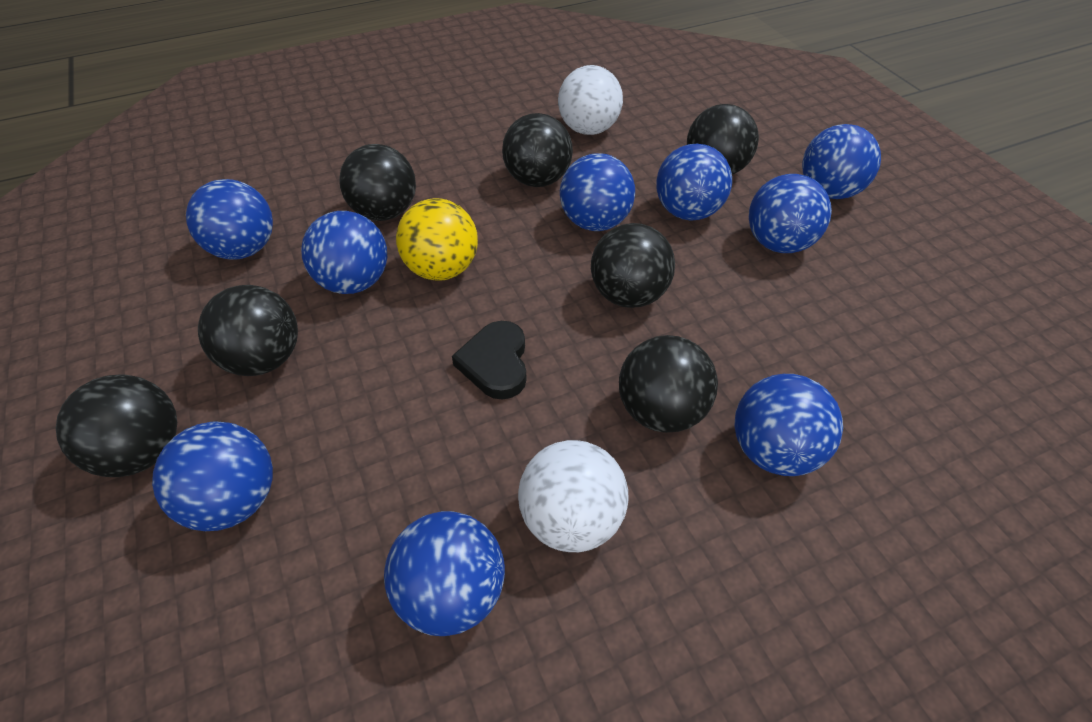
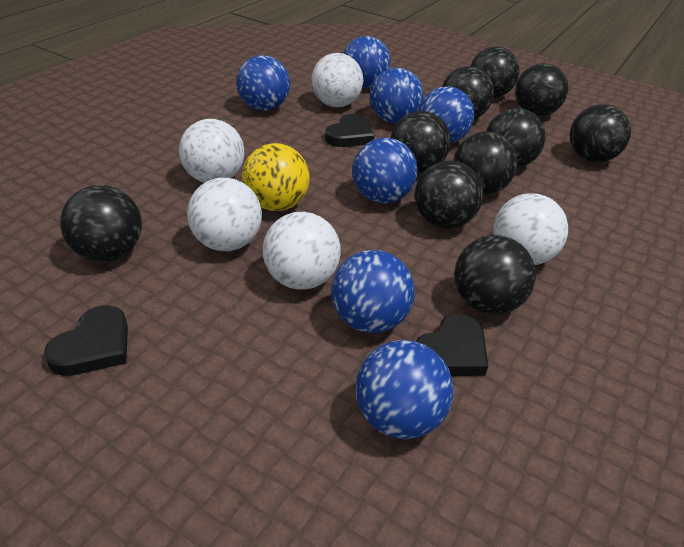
black ball: 7 -> 10
black heart: 1 -> 3
blue ball: 9 -> 7
white ball: 2 -> 5

